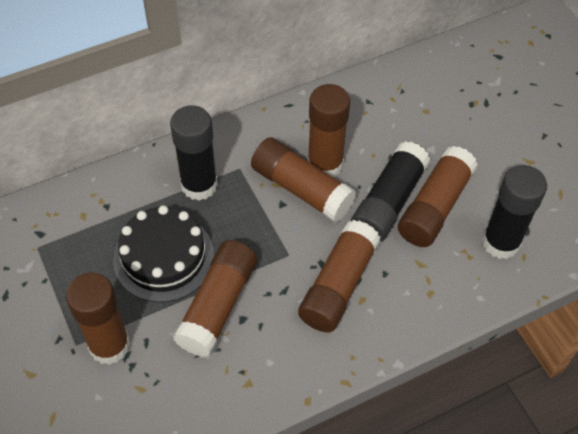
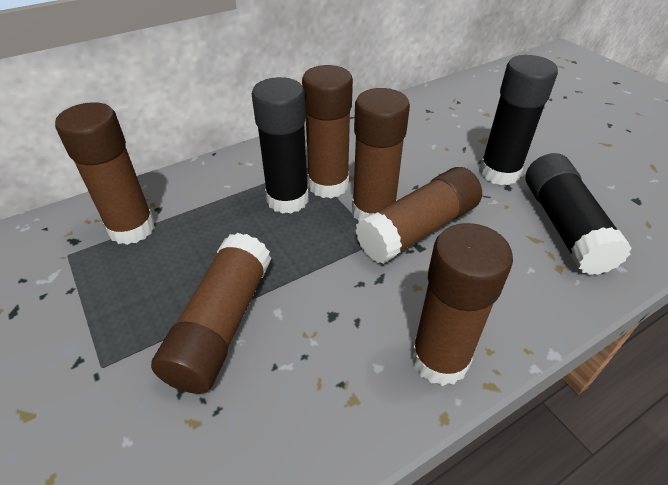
black cake: 1 -> 0

